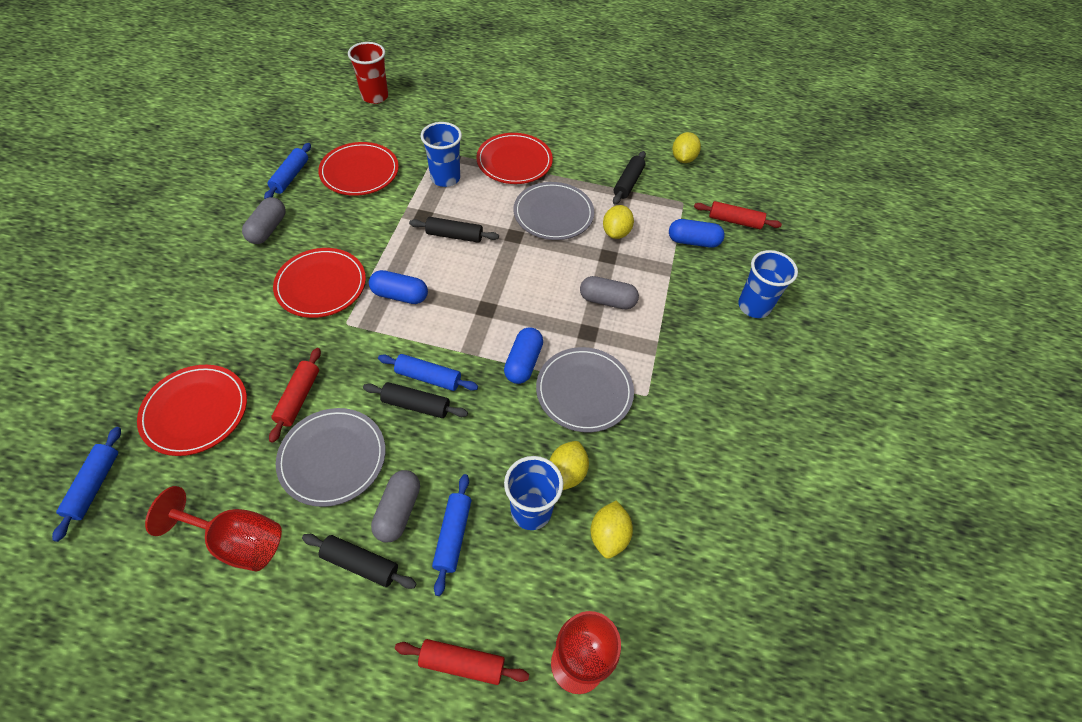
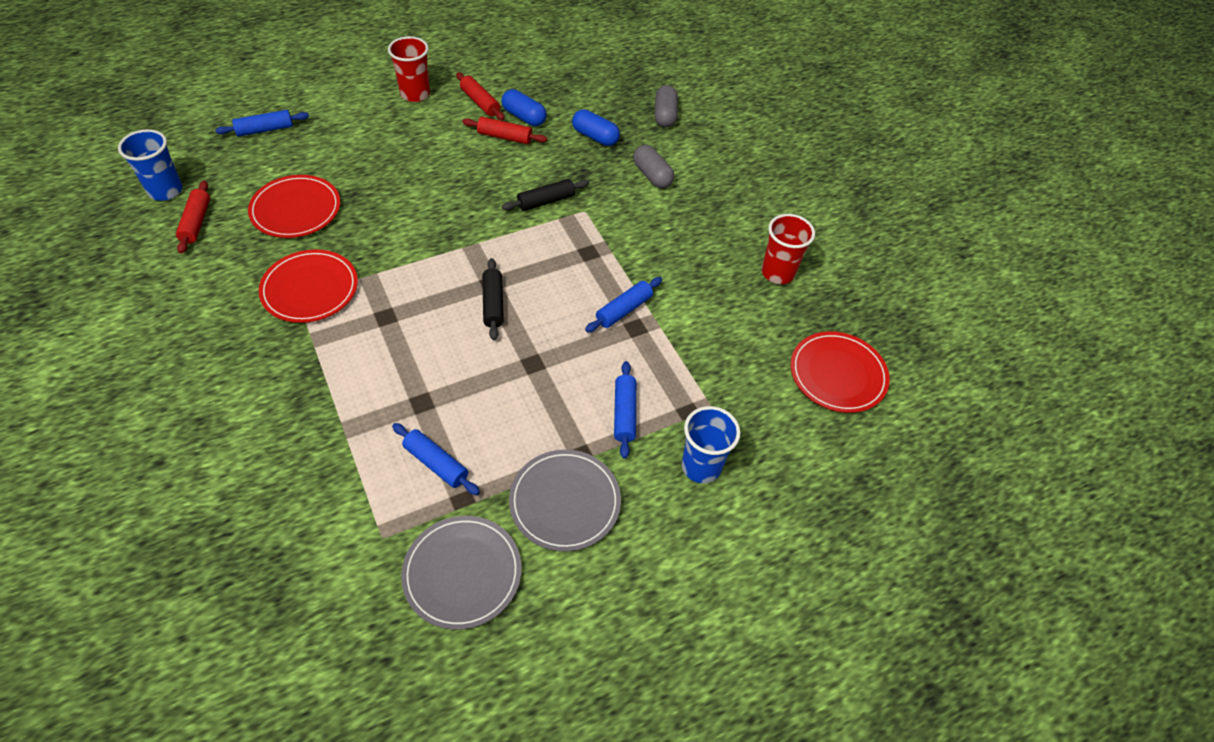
black rolling pin: 4 -> 2
blue capsule: 3 -> 2
blue cup: 3 -> 2
grey capsule: 3 -> 2
grey plate: 3 -> 2
red cup: 1 -> 2
red goblet: 2 -> 0
red plate: 4 -> 3
yellow lemon: 4 -> 0

